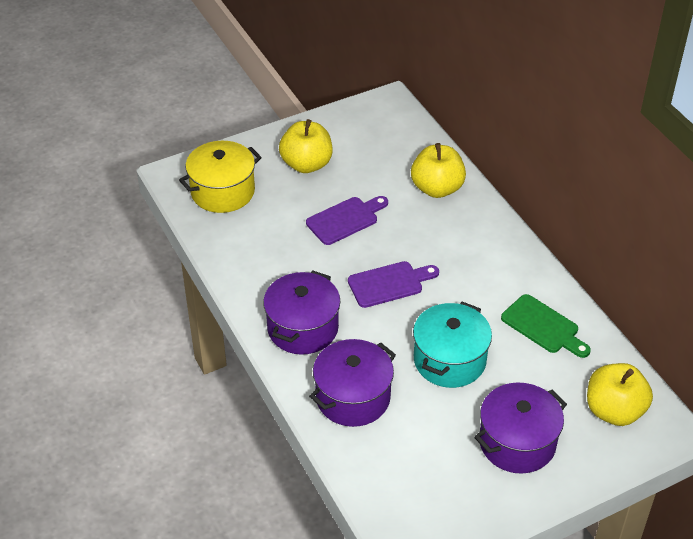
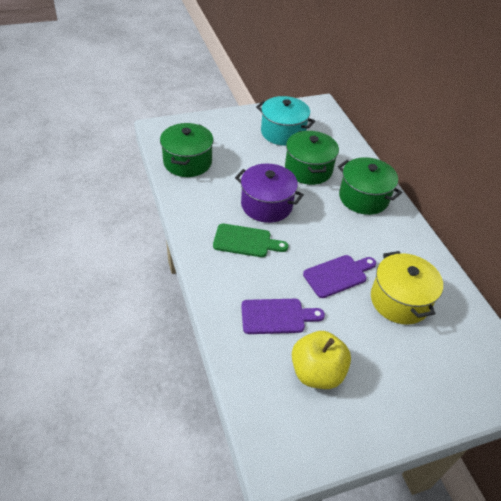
green pot: 0 -> 3
purple pot: 3 -> 1
yellow apple: 3 -> 1

